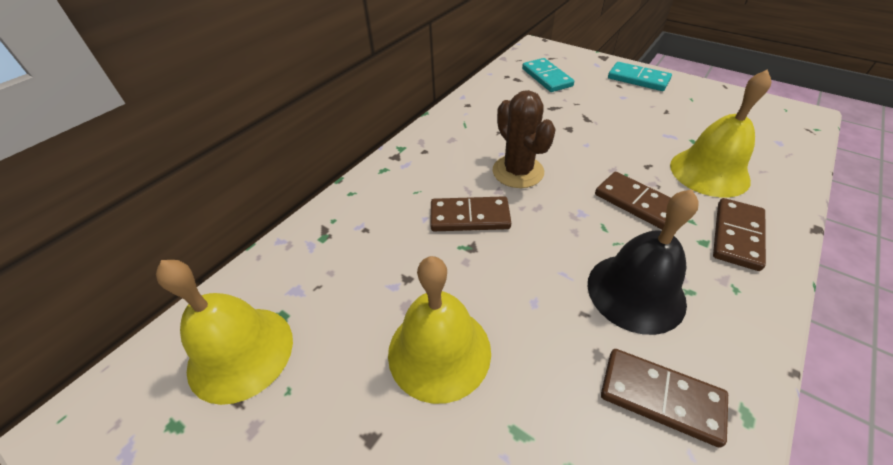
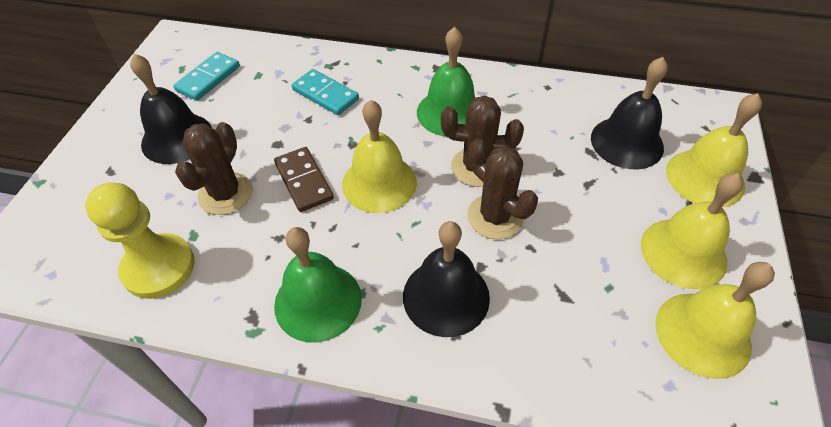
black bell: 1 -> 3
brown cactus: 1 -> 3
brown domino: 4 -> 1
green bell: 0 -> 2
yellow bell: 3 -> 4
yellow pawn: 0 -> 1

